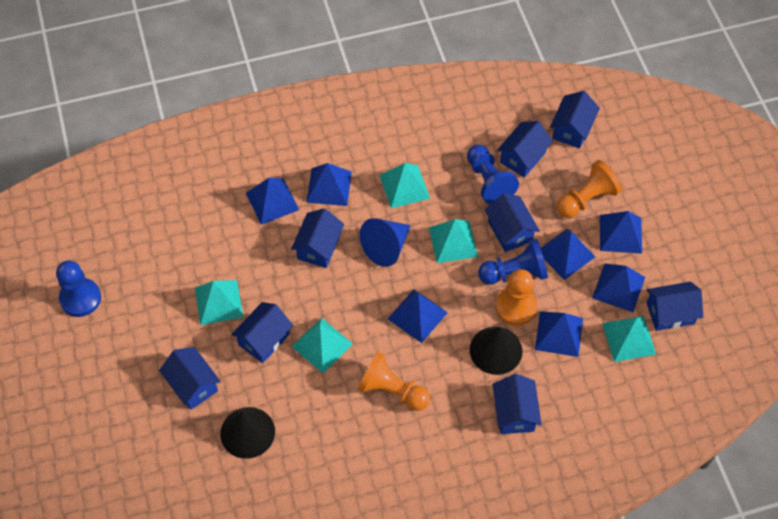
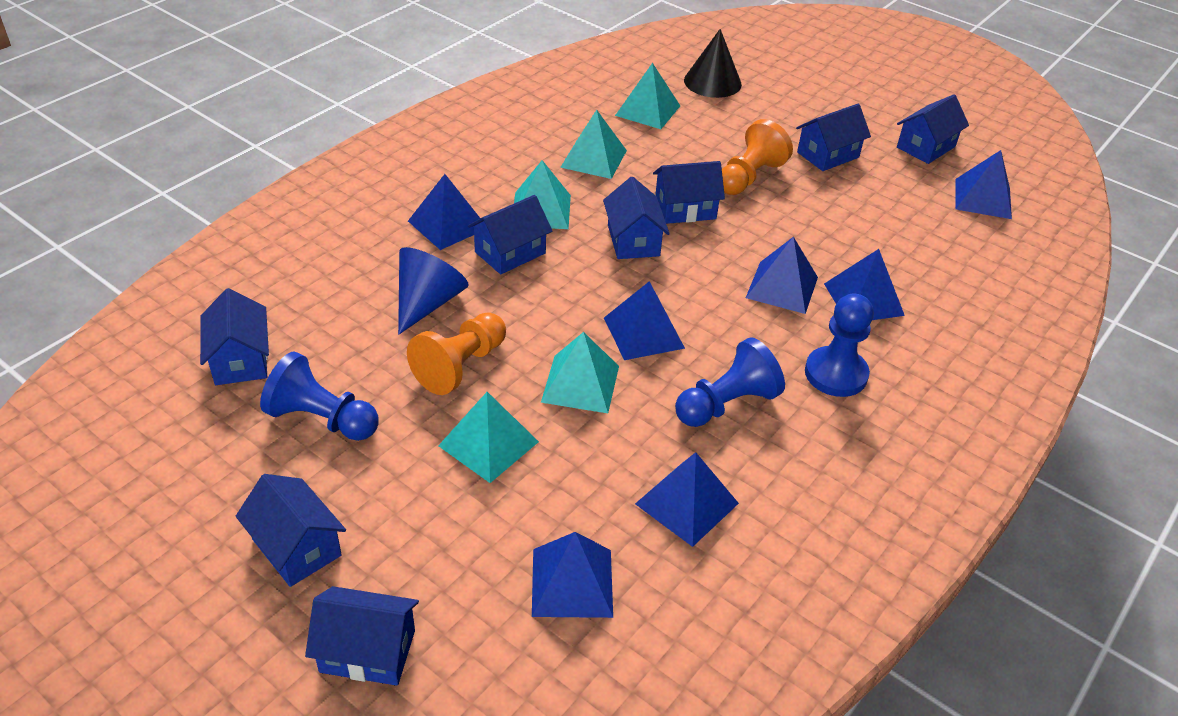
black cone: 2 -> 1
orange pawn: 3 -> 2

